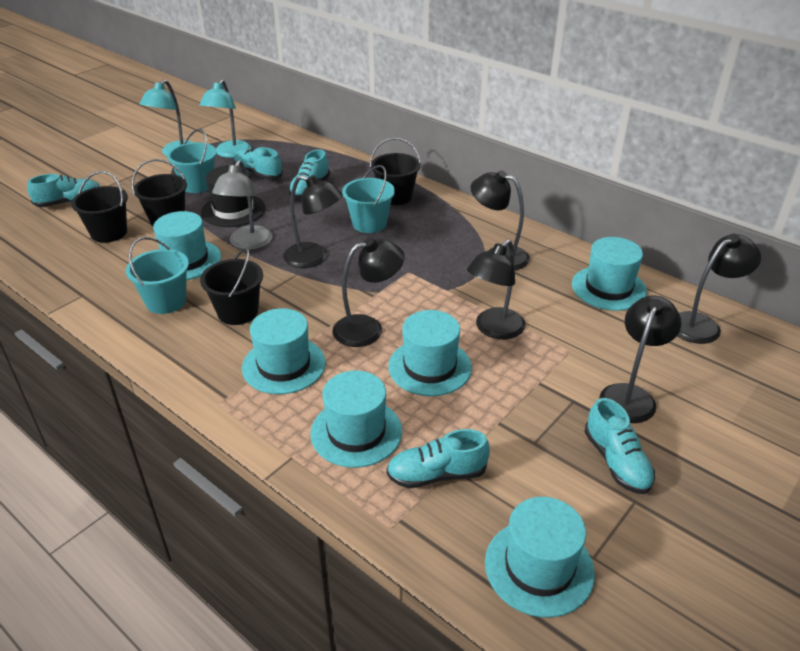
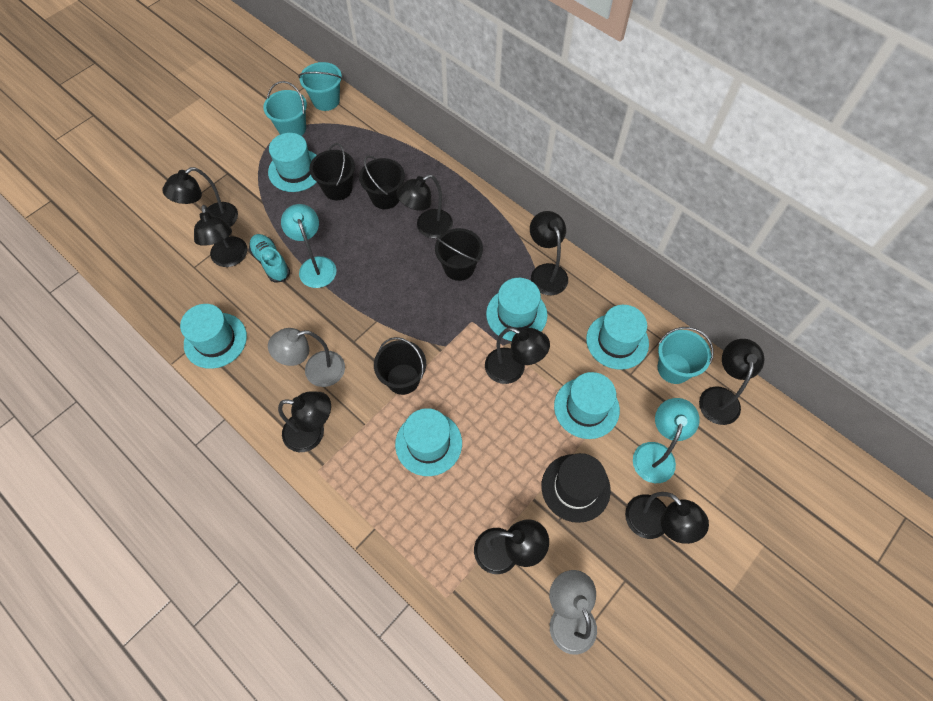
black lamp: 6 -> 9
grey lamp: 1 -> 2
turquoise shoe: 5 -> 1

